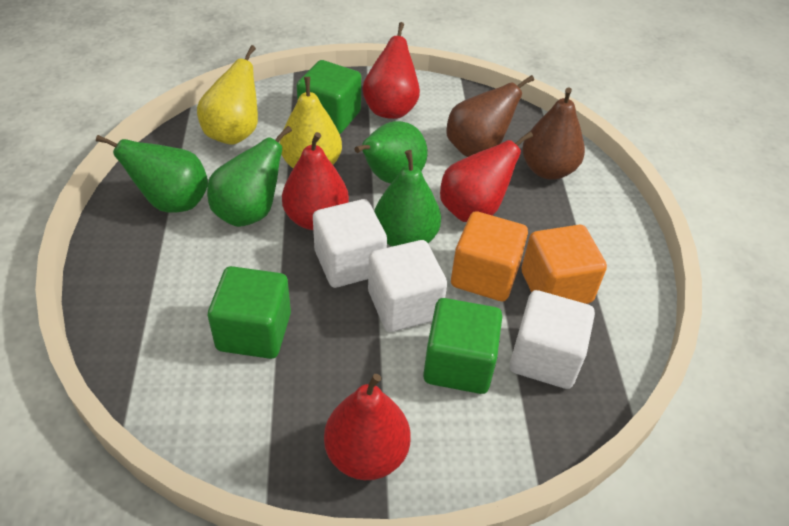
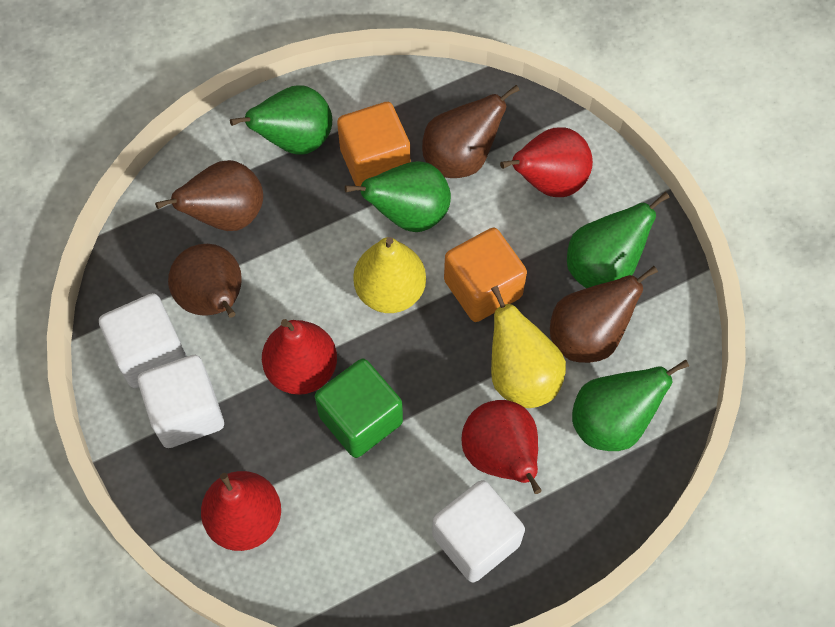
brown pear: 2 -> 4
green cube: 3 -> 1

